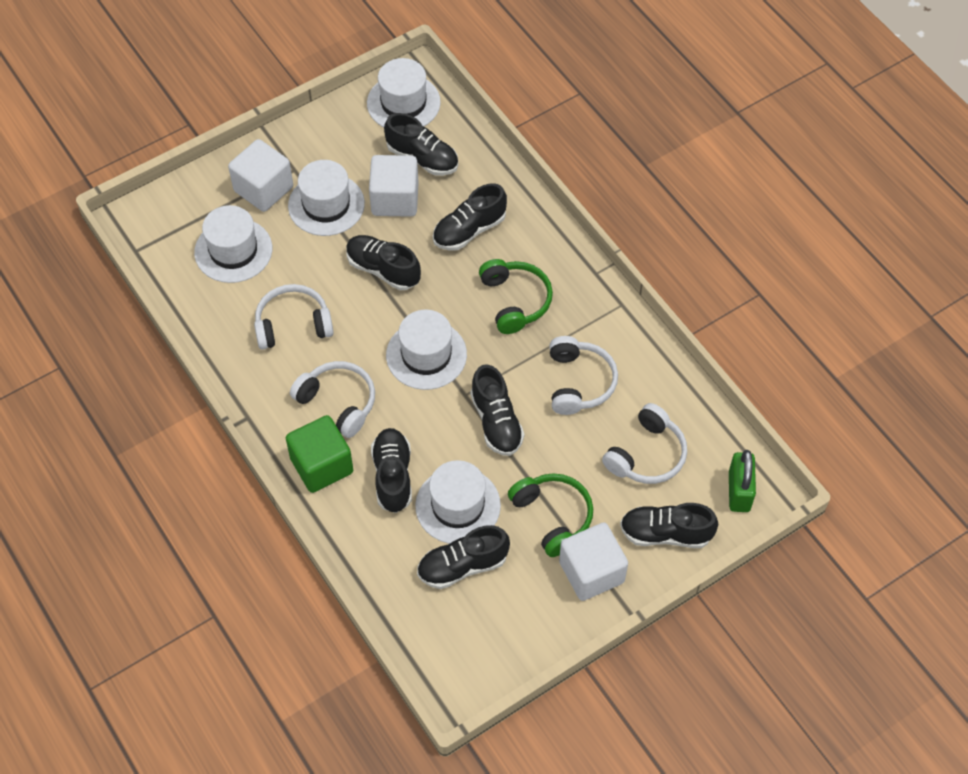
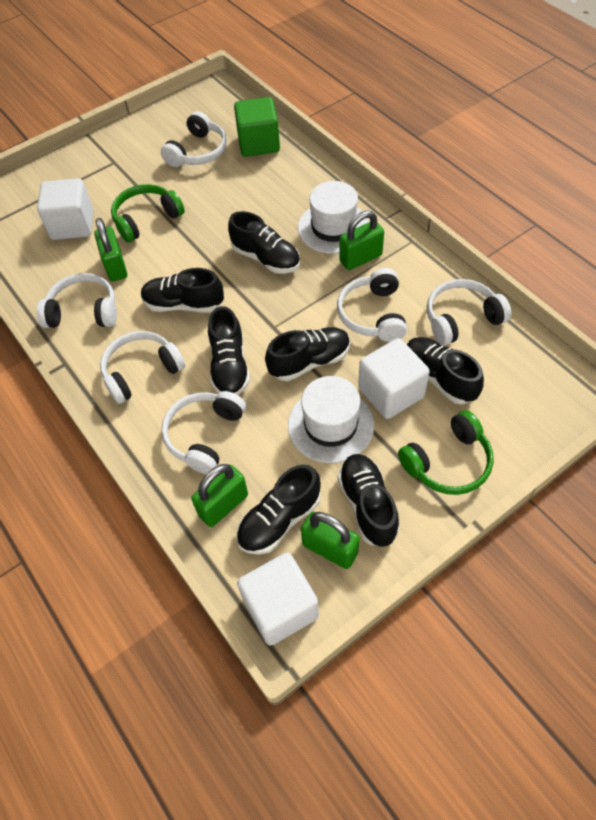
green padlock: 1 -> 4
white hat: 5 -> 2
white headphones: 4 -> 6

